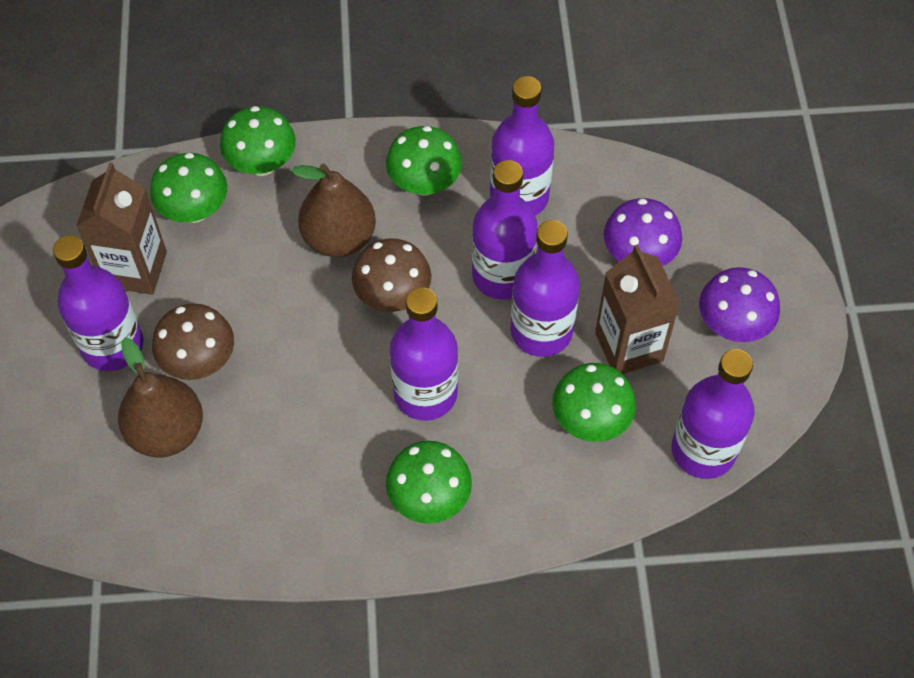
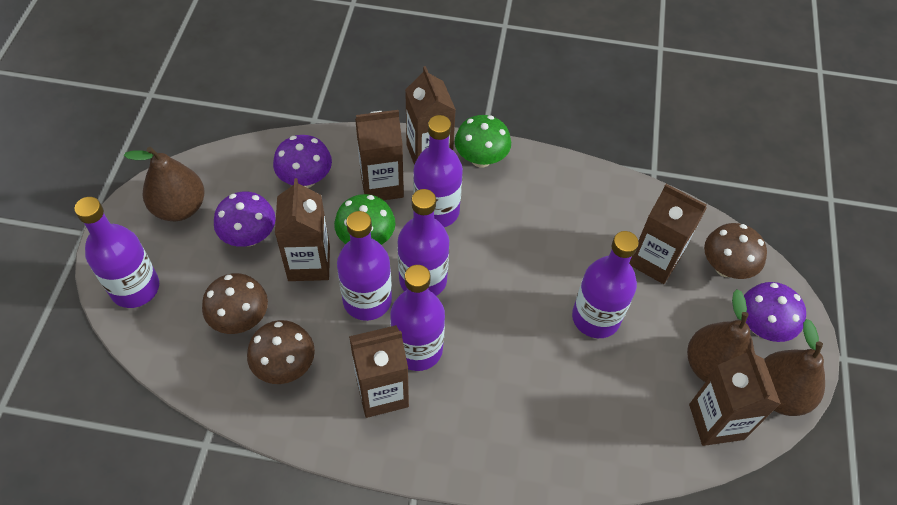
brown carton: 2 -> 6
brown mushroom: 2 -> 3
brown pear: 2 -> 3
green mushroom: 5 -> 2
purple mushroom: 2 -> 3

